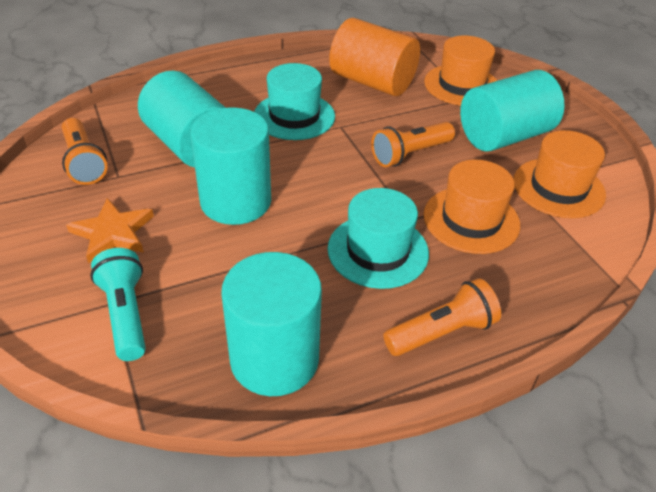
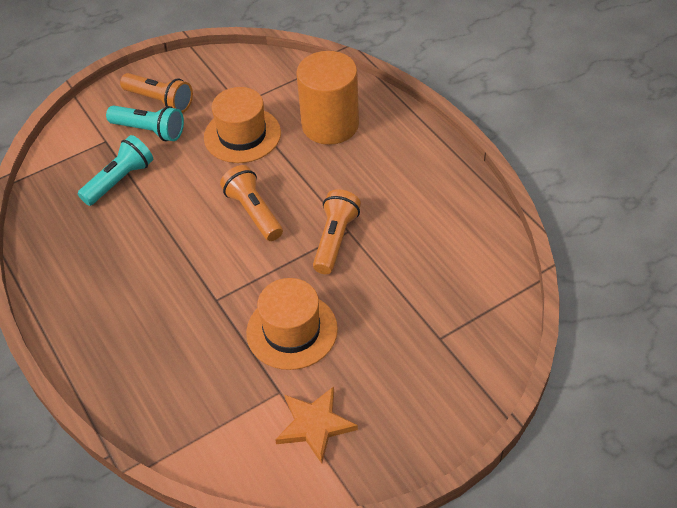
orange hat: 3 -> 2
turquoise cylinder: 4 -> 0
turquoise flashlight: 1 -> 2
turquoise hat: 2 -> 0

